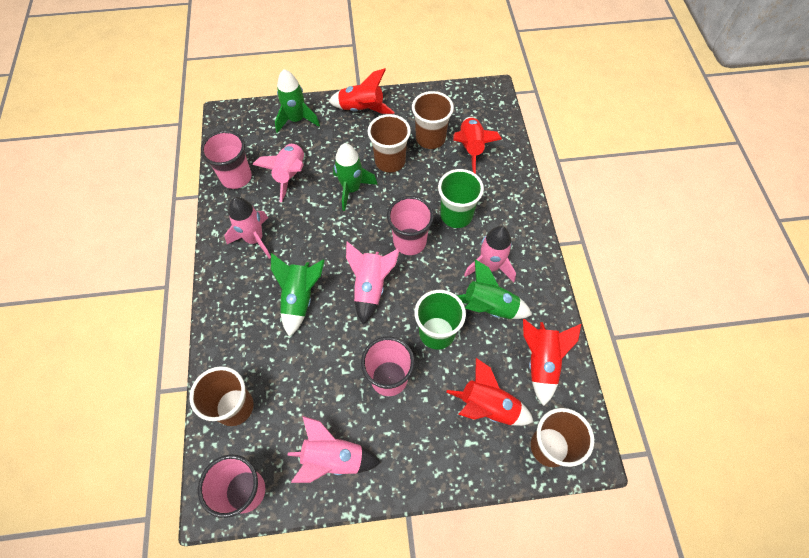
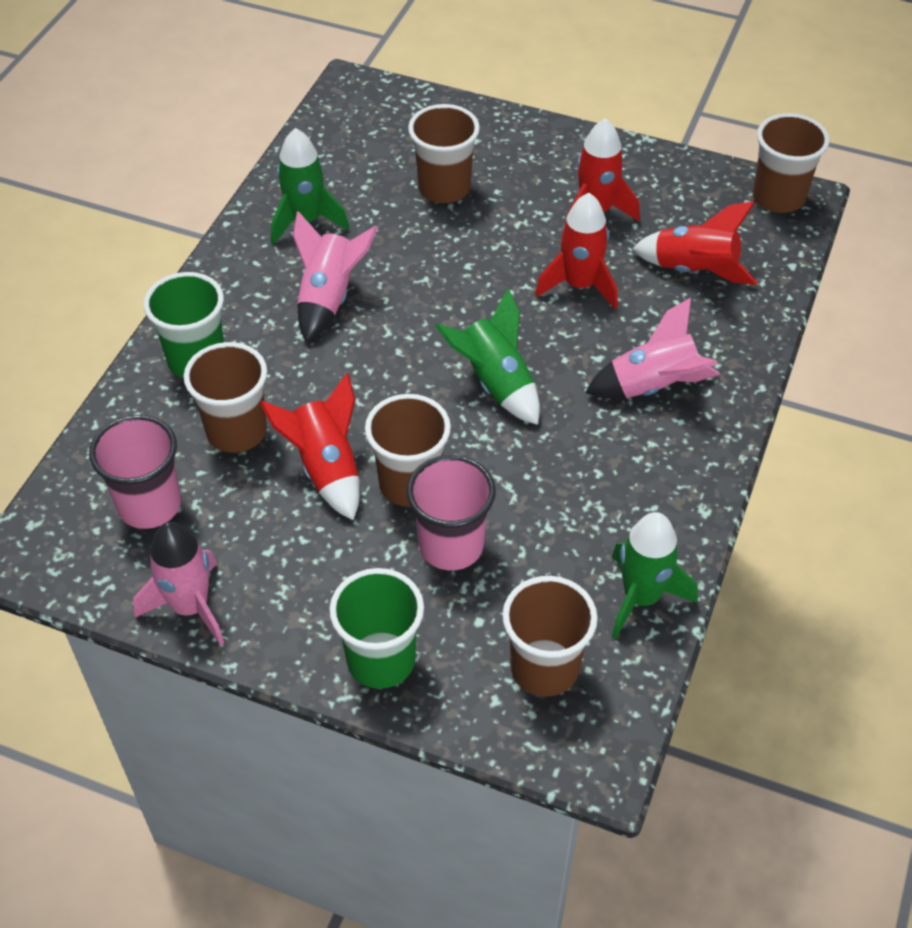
brown cup: 4 -> 5
green rocket: 4 -> 3
pink cup: 4 -> 2
pink rocket: 5 -> 3

